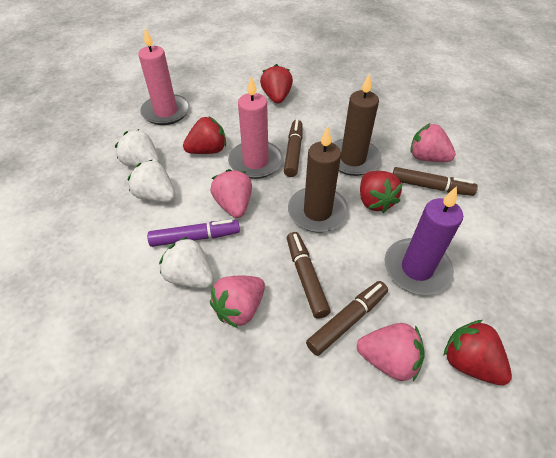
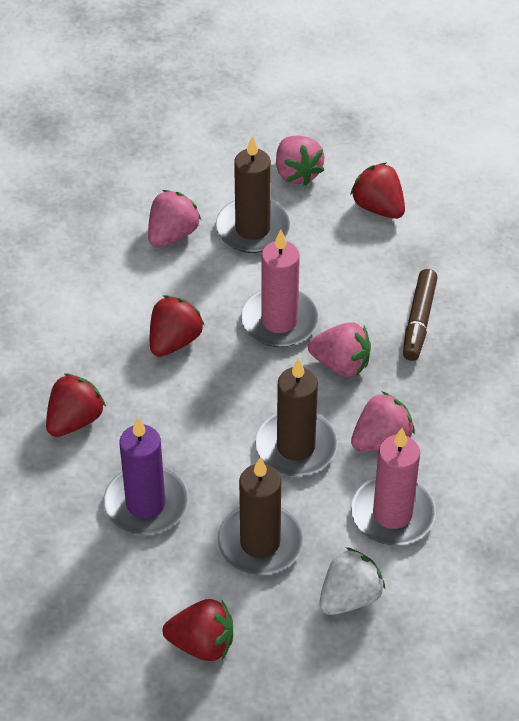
brown candle: 2 -> 3
brown marker: 4 -> 1
purple marker: 1 -> 0
white strawberry: 3 -> 1

